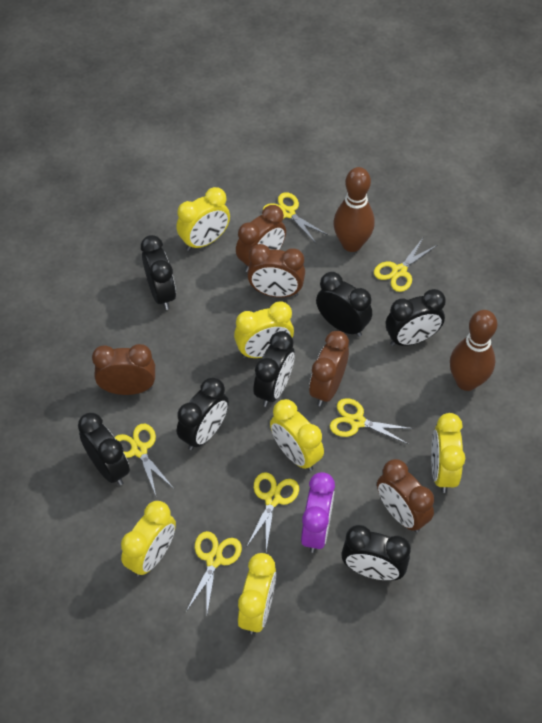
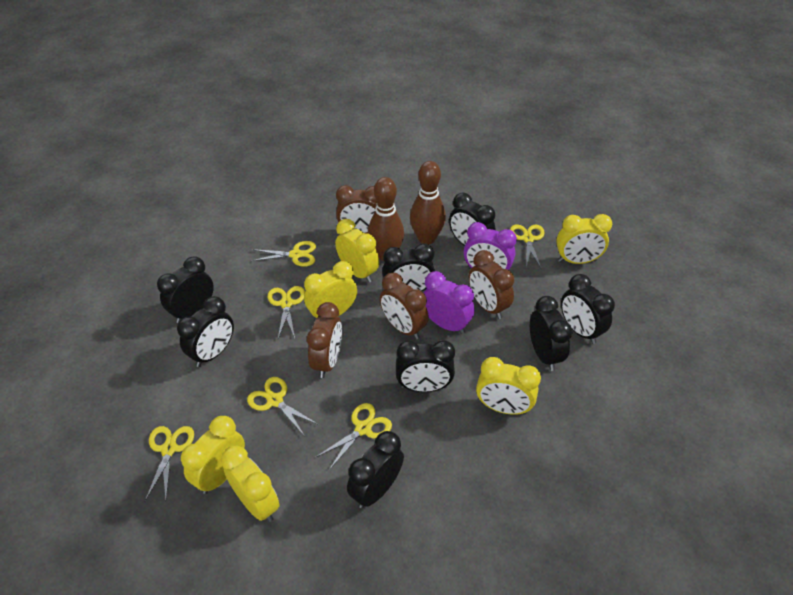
black clock: 7 -> 8
brown clock: 5 -> 4
purple clock: 1 -> 2

